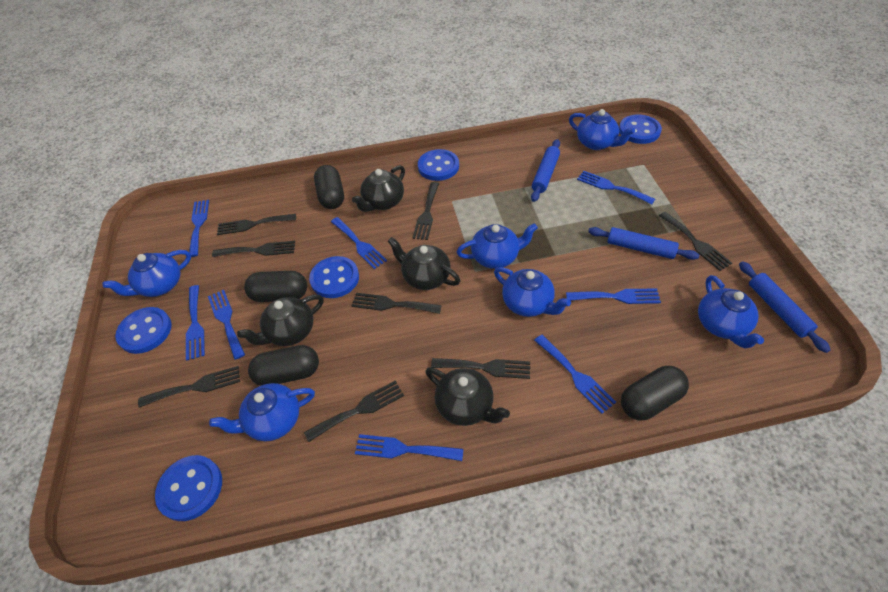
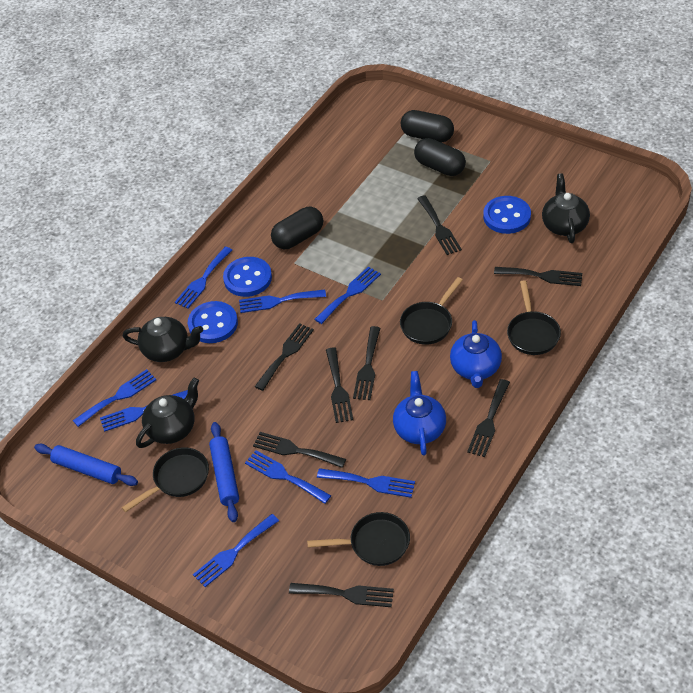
black capsule: 4 -> 3
black pan: 0 -> 4
black teapot: 4 -> 3
blue button: 5 -> 3
blue rolling pin: 3 -> 2
blue teapot: 6 -> 2

